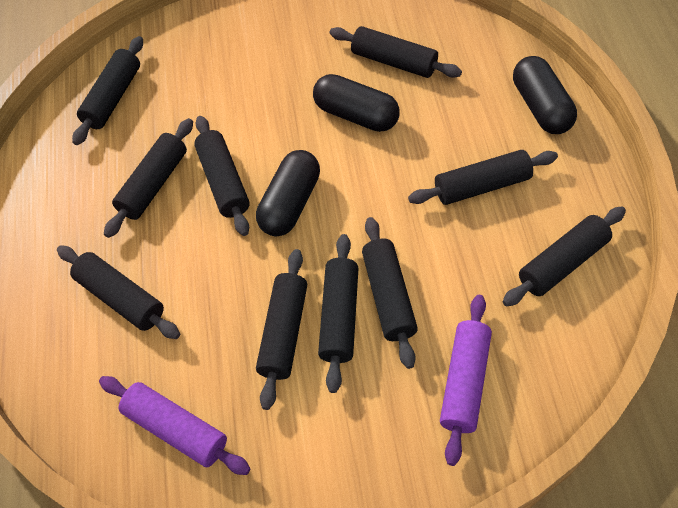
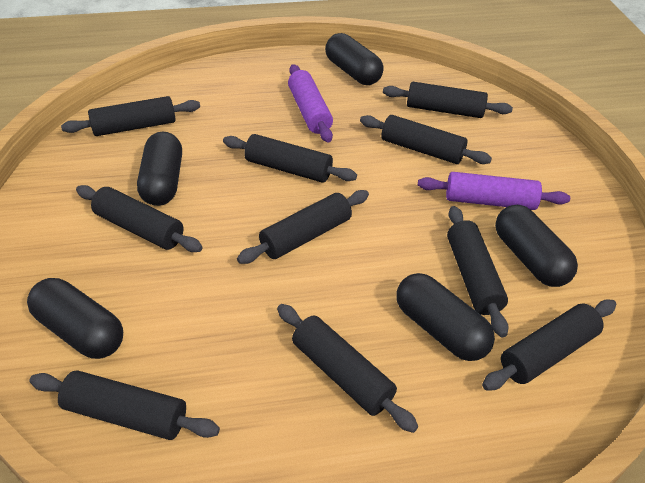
black capsule: 3 -> 5

